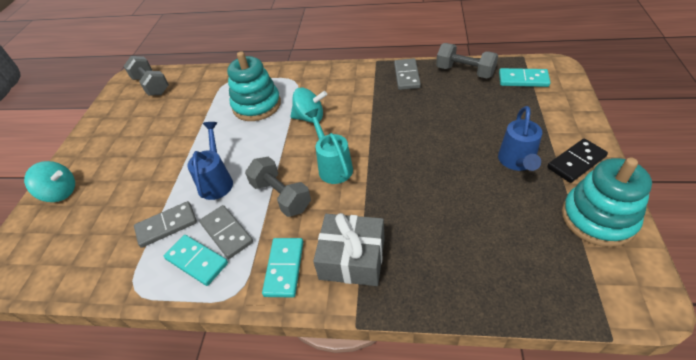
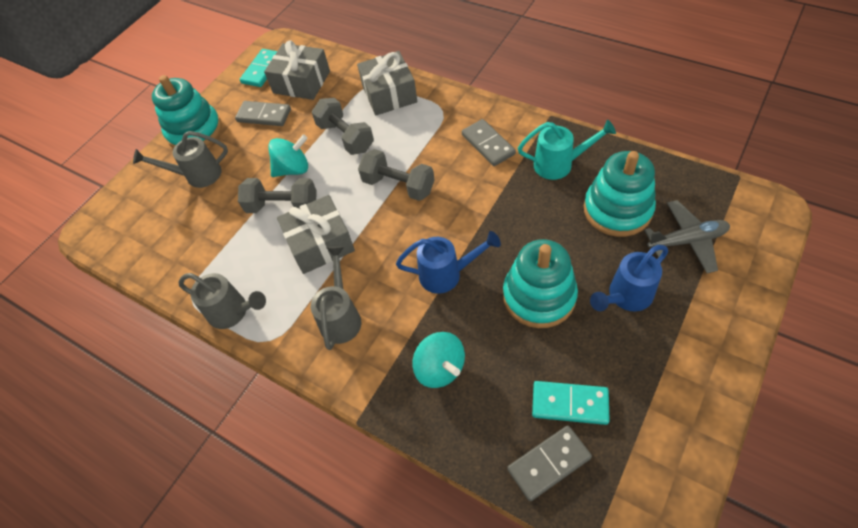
black domino: 1 -> 0
grey gift: 1 -> 3
grey plane: 0 -> 1
grey watering can: 0 -> 3
turquoise domino: 3 -> 2
turquoise stacking toy: 2 -> 3

